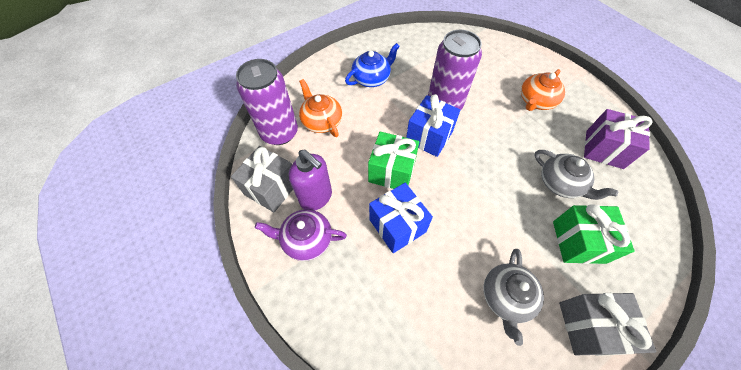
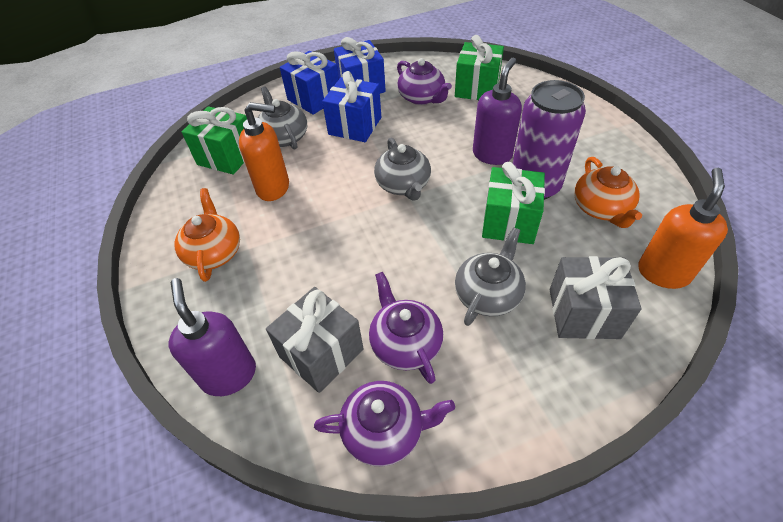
blue gift: 2 -> 3
blue teapot: 1 -> 0
green gift: 2 -> 3
grey teapot: 2 -> 3
orange soap dispenser: 0 -> 2
purple can: 2 -> 1
purple gift: 1 -> 0
purple soap dispenser: 1 -> 2
purple teapot: 1 -> 3

